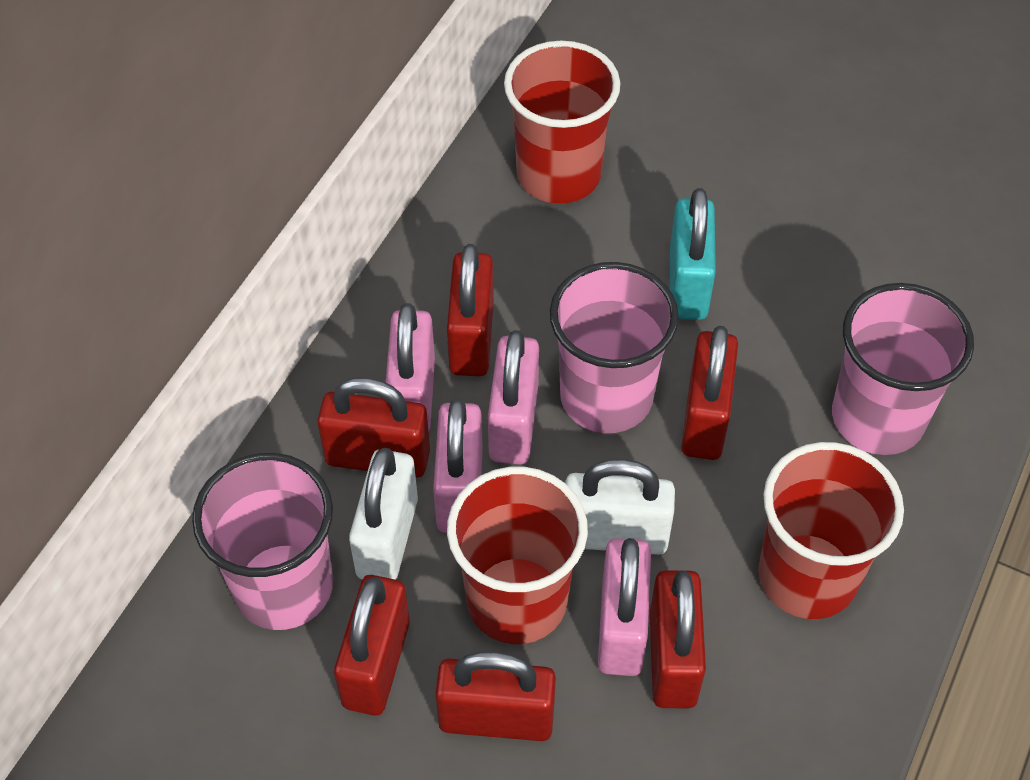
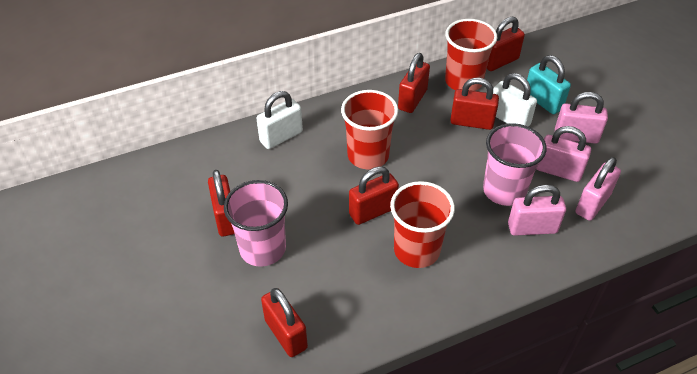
pink cup: 3 -> 2

